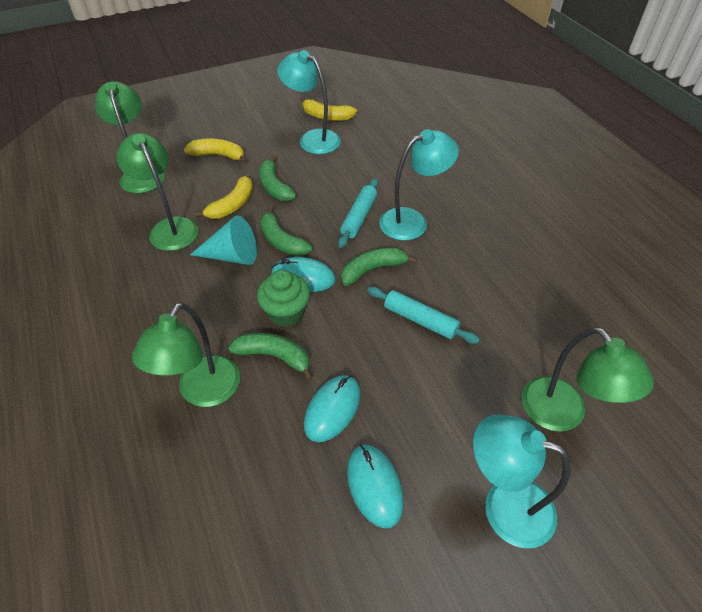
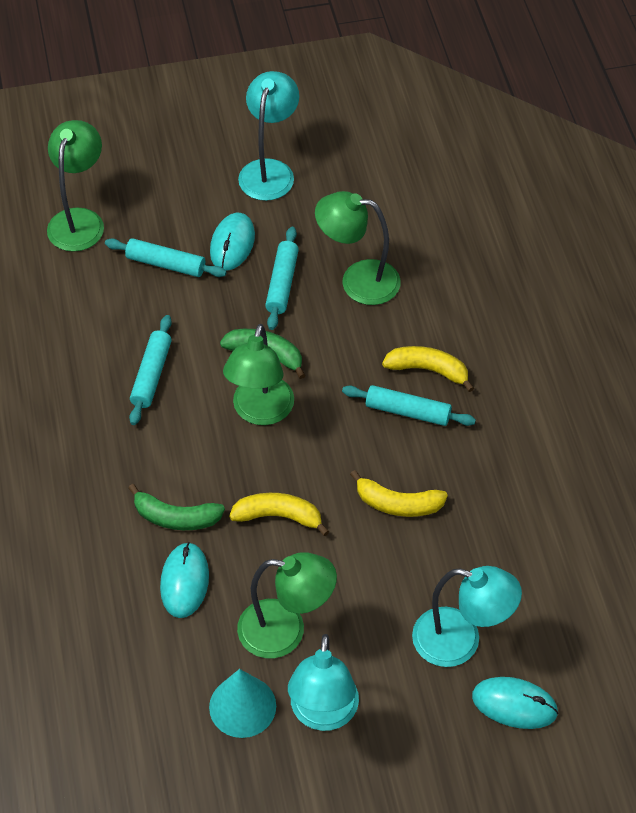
green banana: 4 -> 2
green cupcake: 1 -> 0
turquoise rolling pin: 2 -> 4

